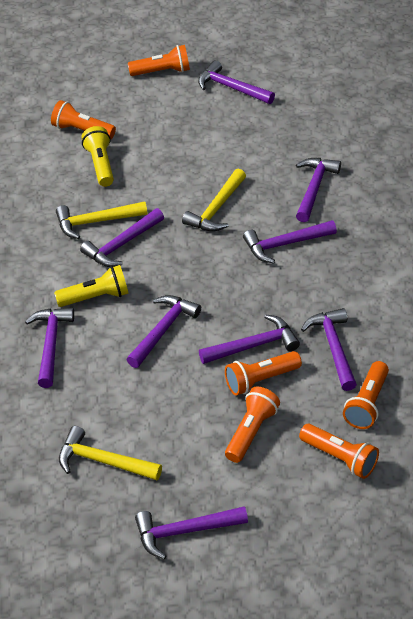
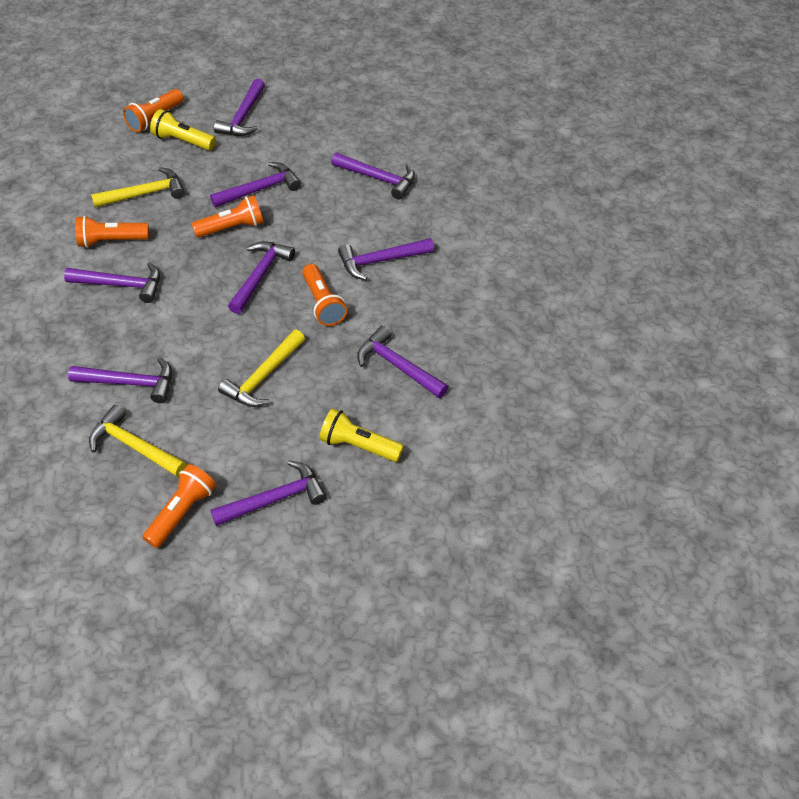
orange flashlight: 6 -> 5

